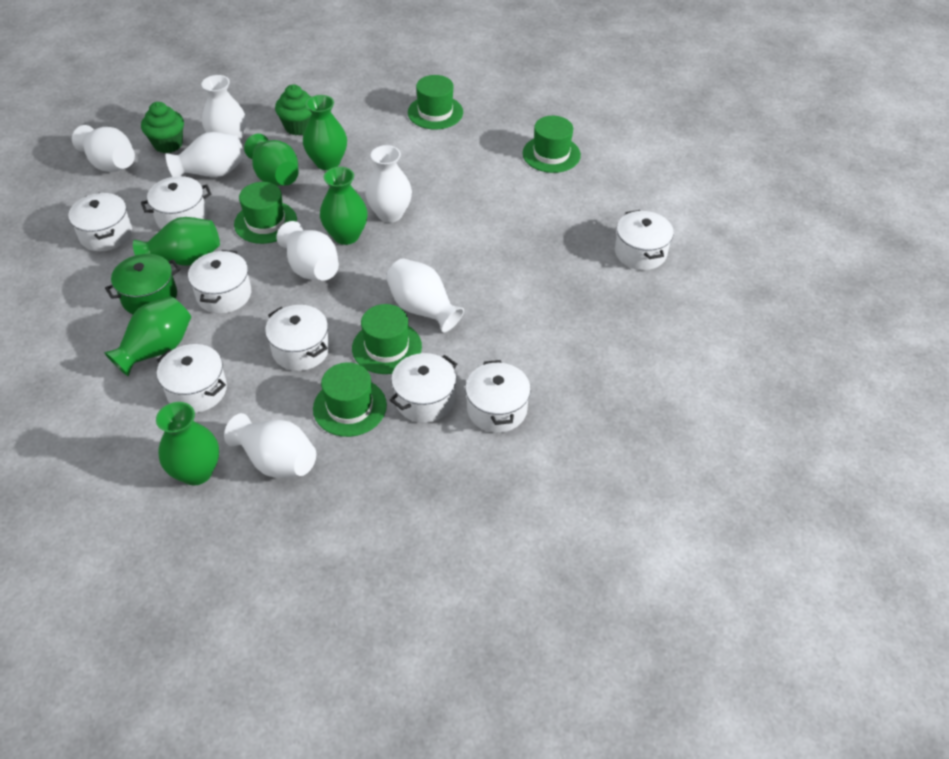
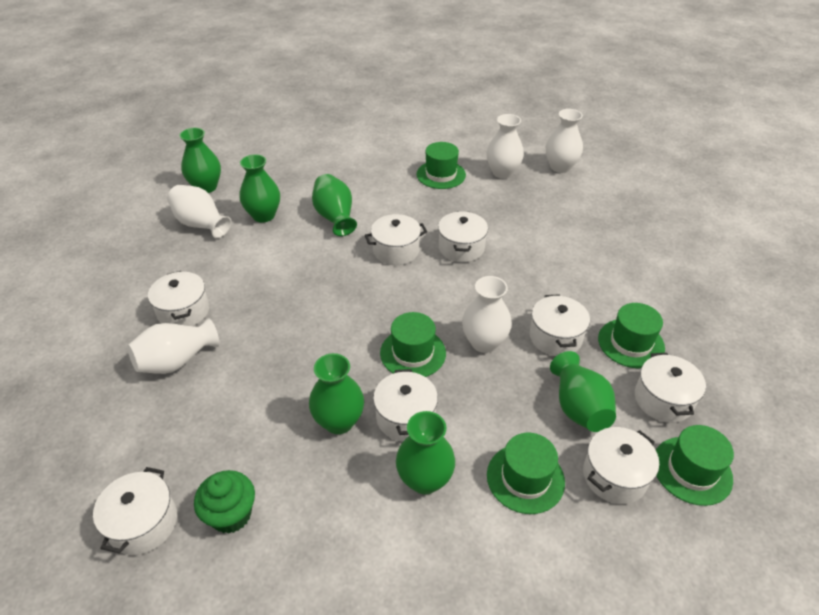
green cupcake: 2 -> 1
green pot: 1 -> 0
white vase: 7 -> 5

